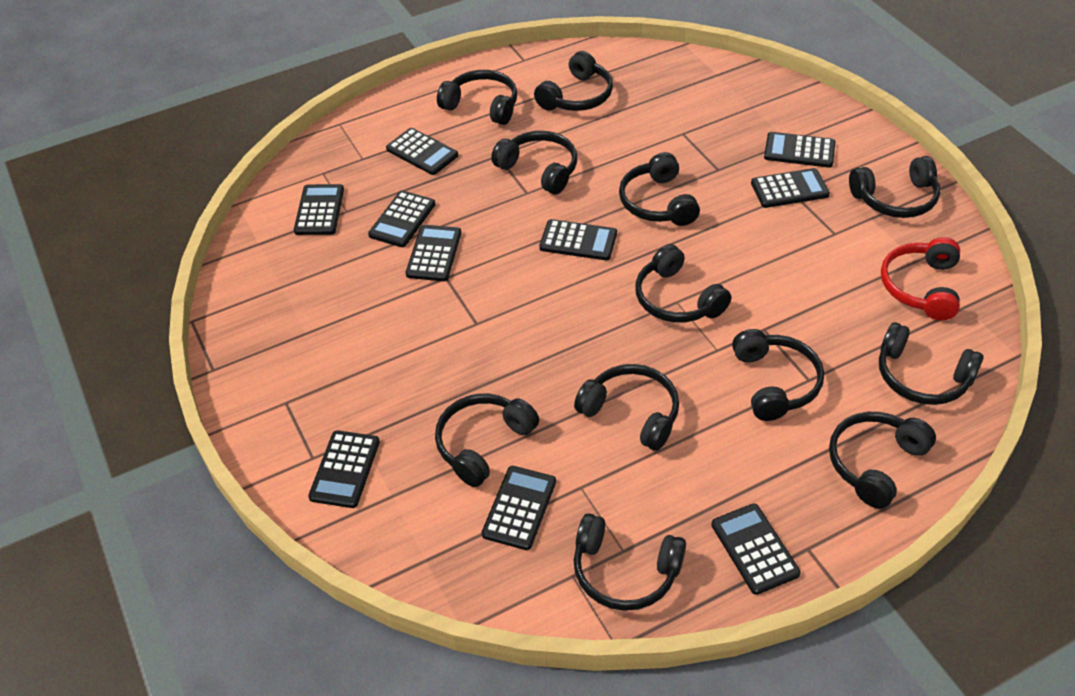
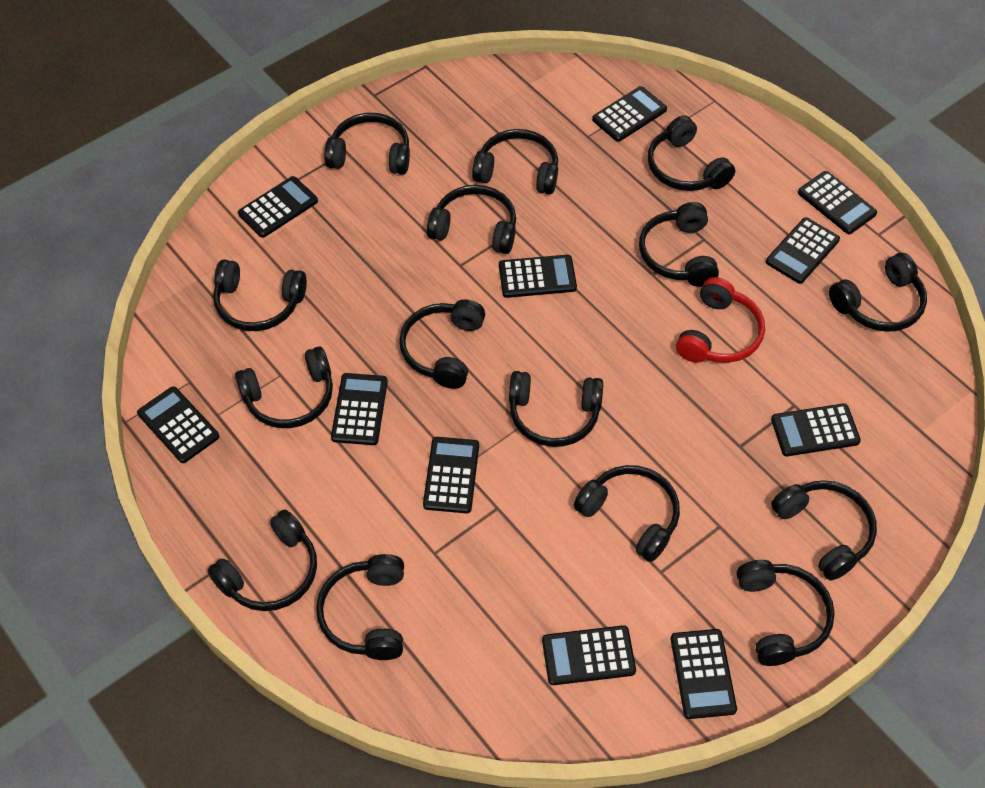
black calculator: 10 -> 11
black headphones: 12 -> 15

